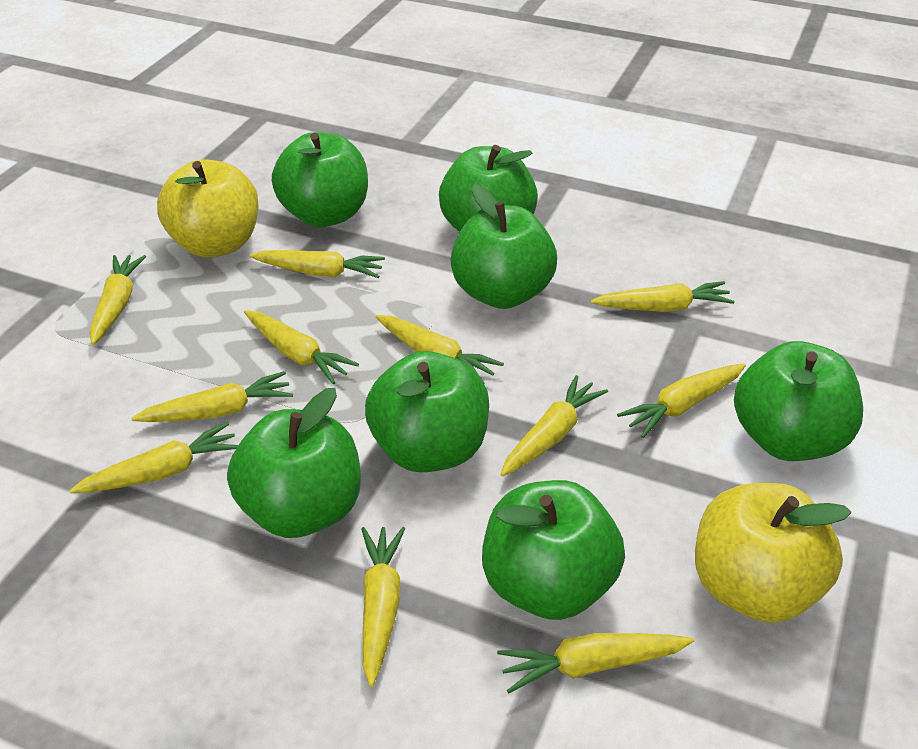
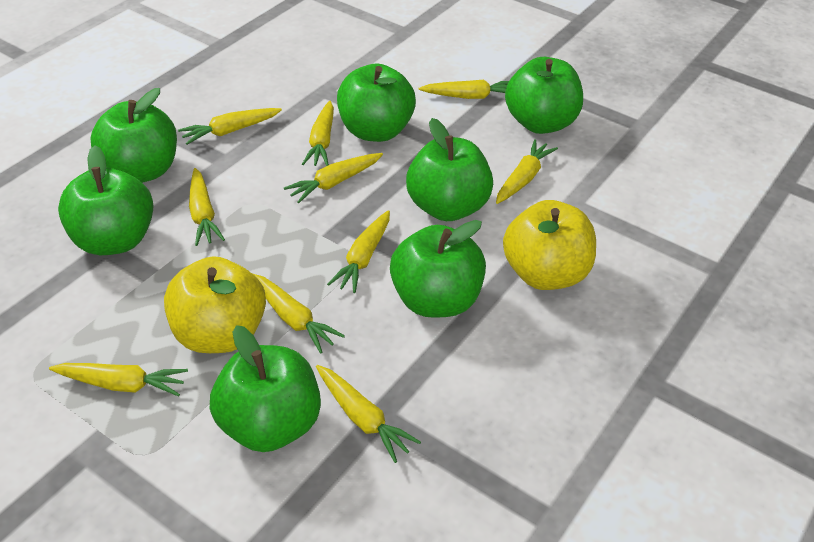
yellow carrot: 11 -> 10

